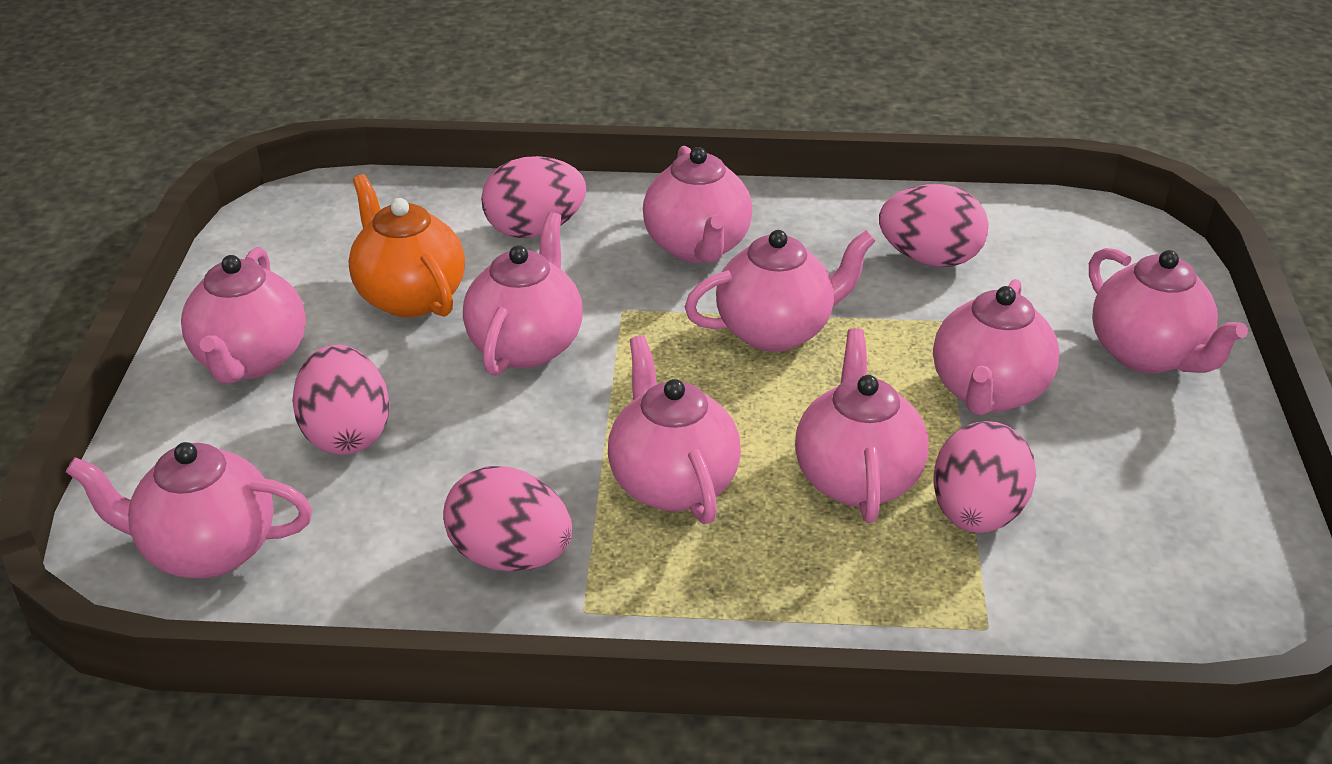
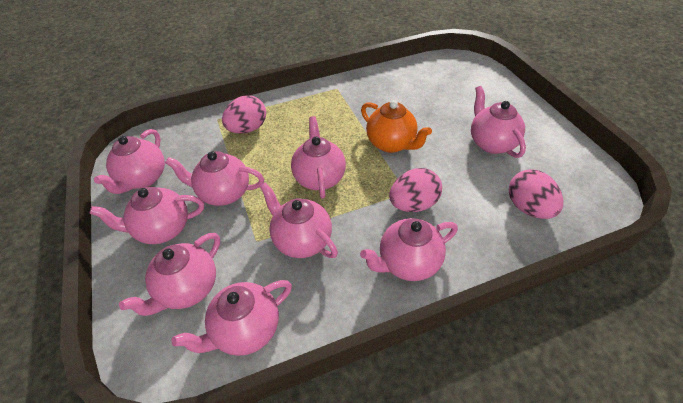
pink egg: 5 -> 3

